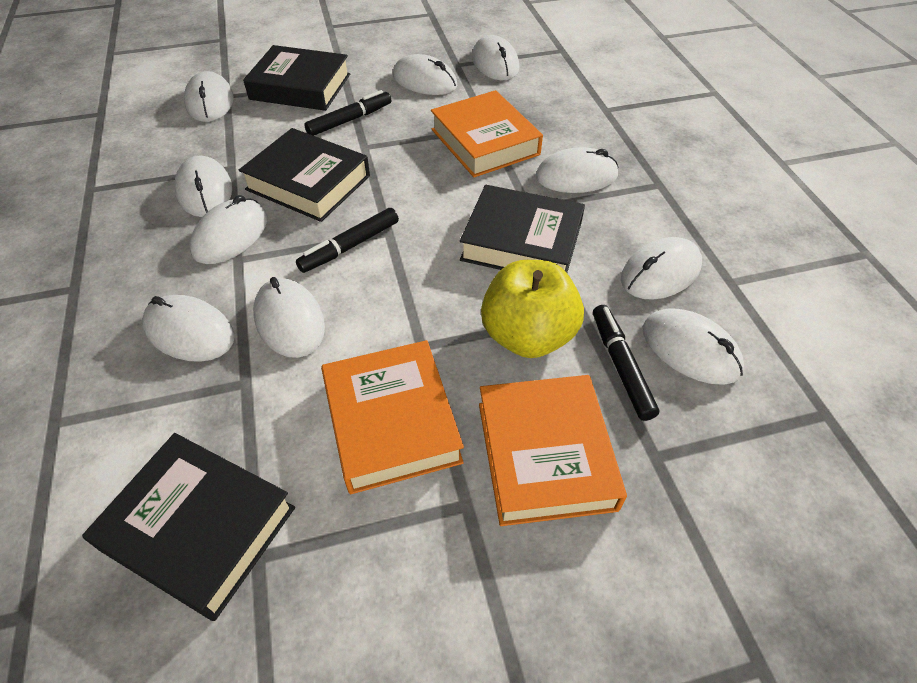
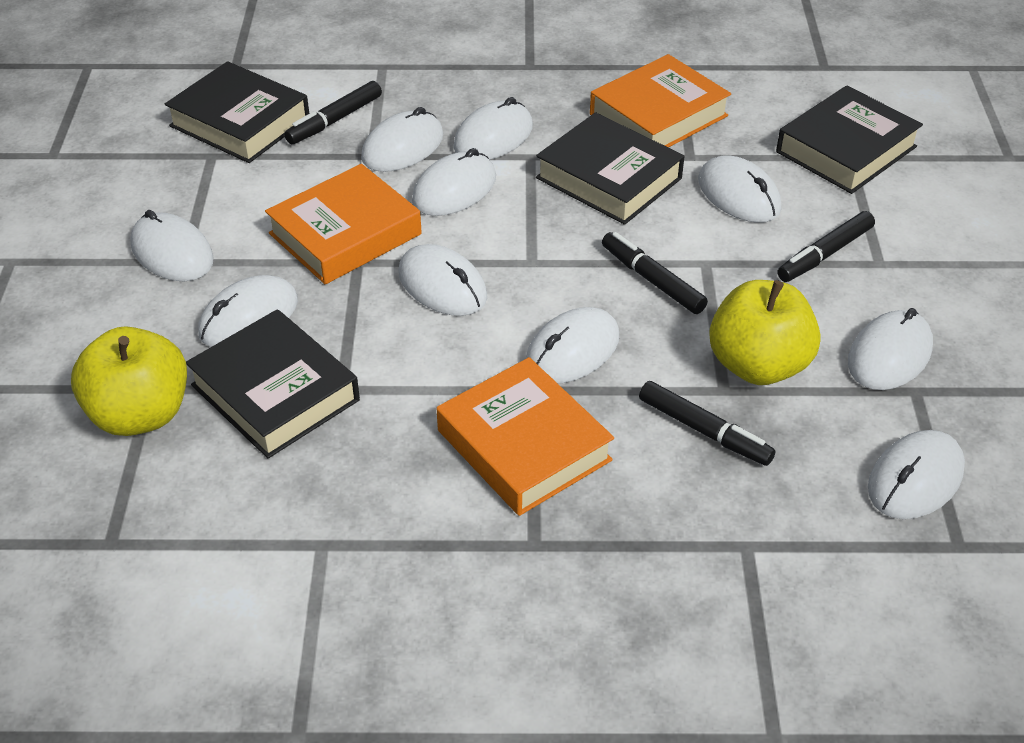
black marker: 3 -> 4
yellow apple: 1 -> 2

